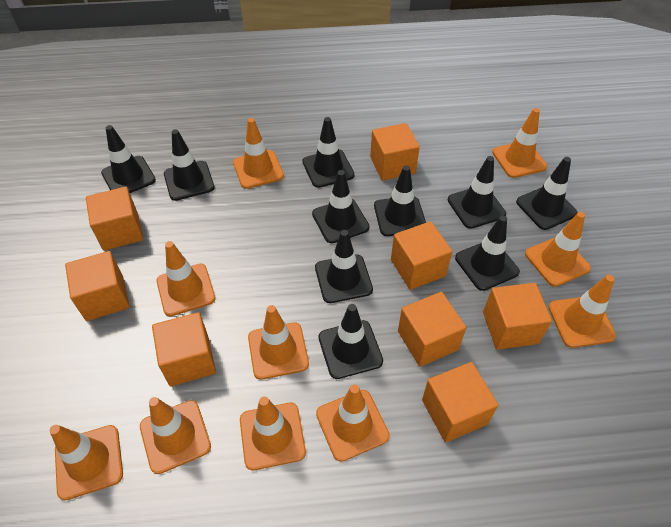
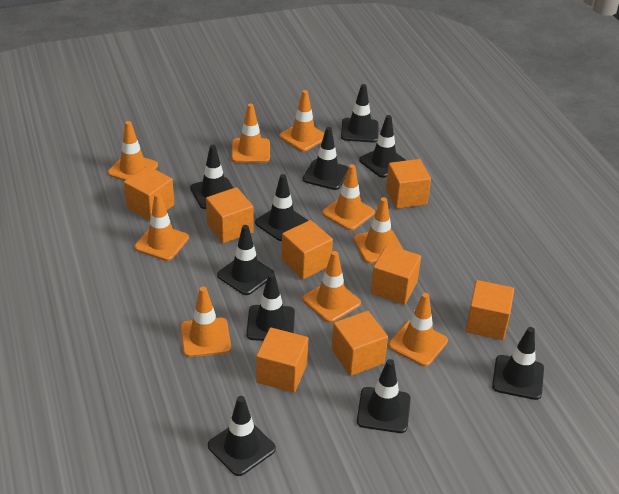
orange traffic cone: 10 -> 9

